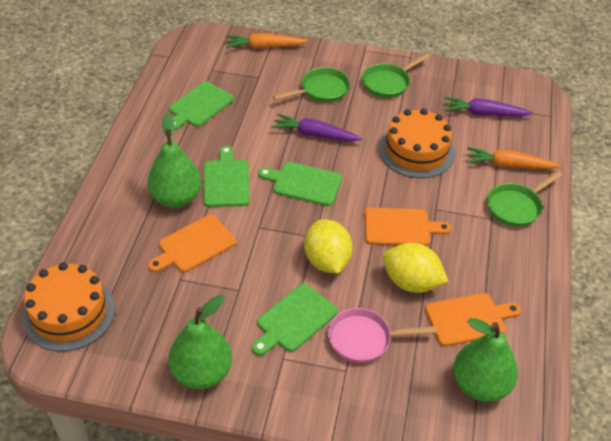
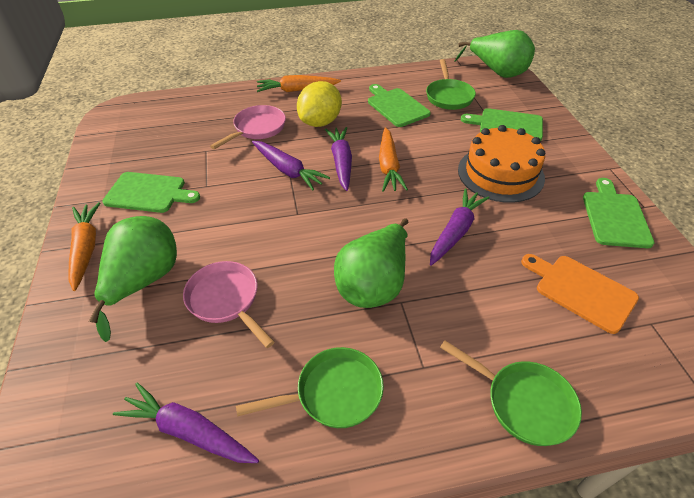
orange cake: 2 -> 1
orange carrot: 2 -> 3
orange cutting board: 3 -> 1
pink pan: 1 -> 2
purple carrot: 2 -> 4
yellow lemon: 2 -> 1

